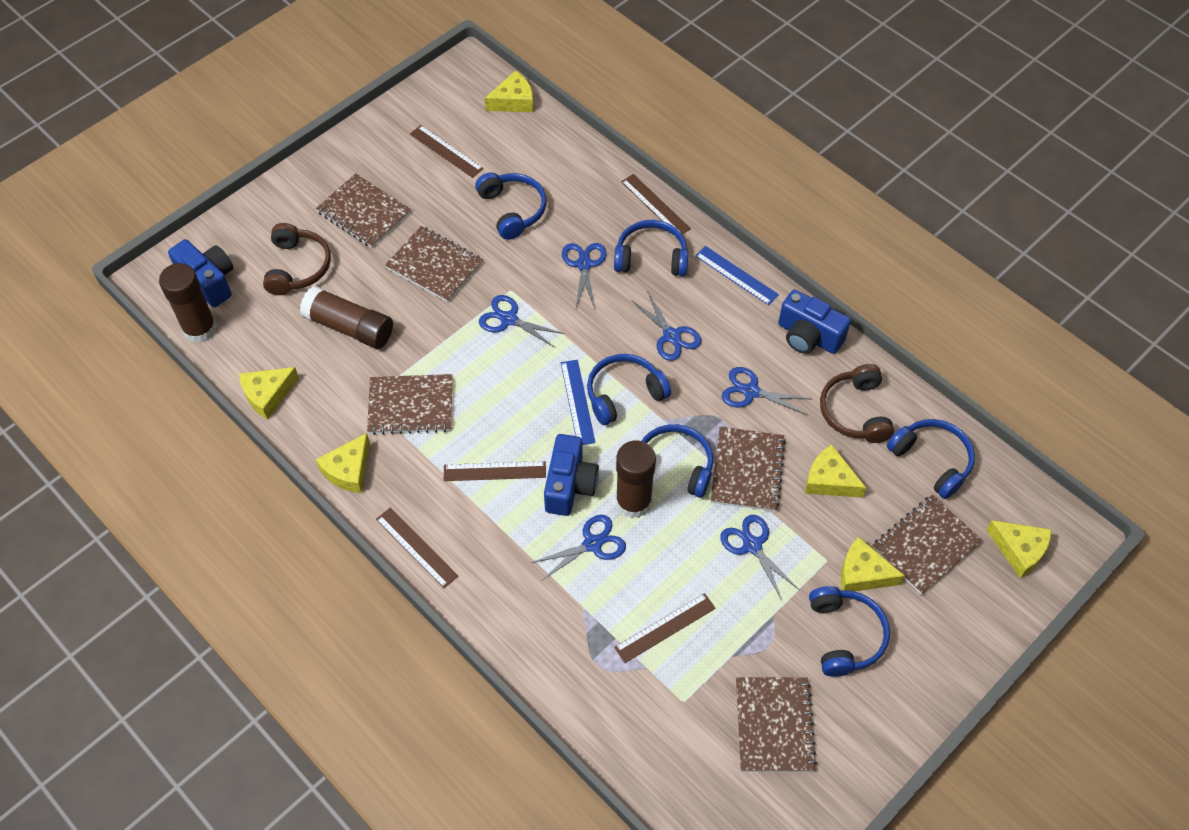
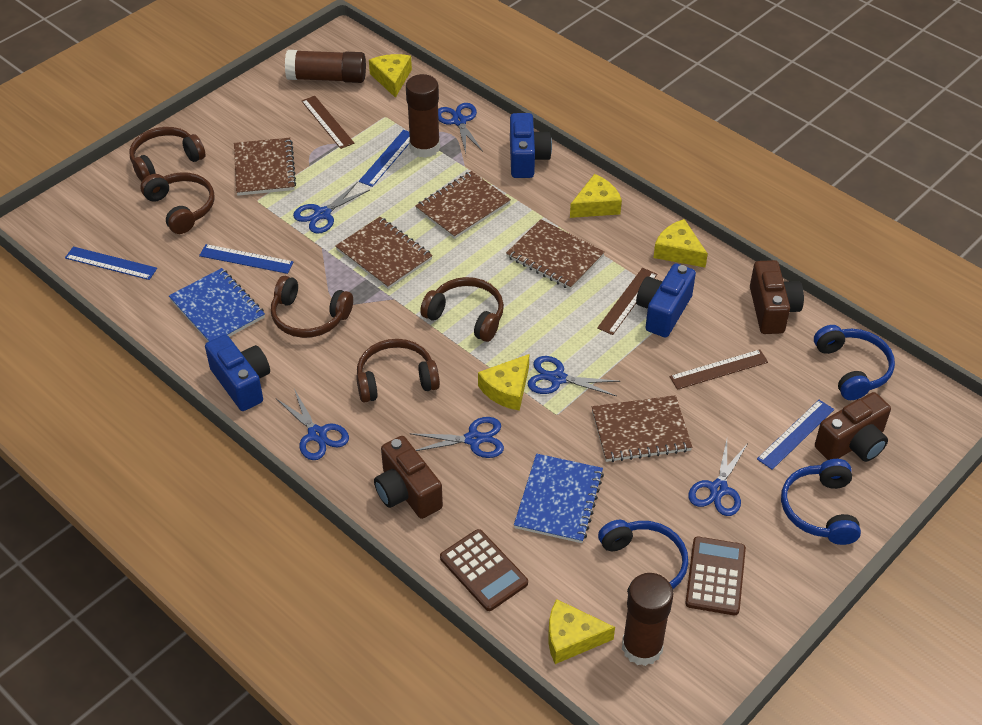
blue headphones: 6 -> 3
blue notebook: 0 -> 2
blue ruler: 2 -> 4
brown calculator: 0 -> 2
brown camera: 0 -> 3
brown headphones: 2 -> 5
brown notebook: 6 -> 5
brown ruler: 5 -> 3
yellow cheese: 6 -> 5

